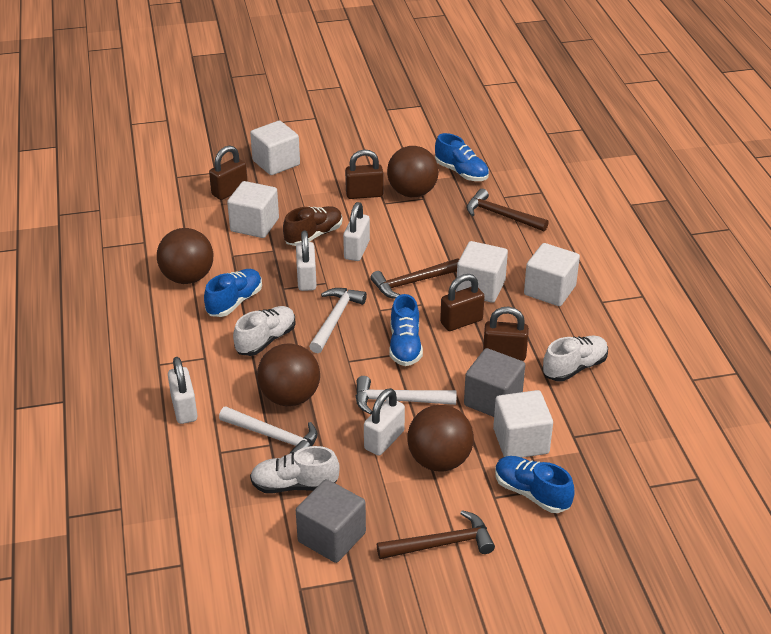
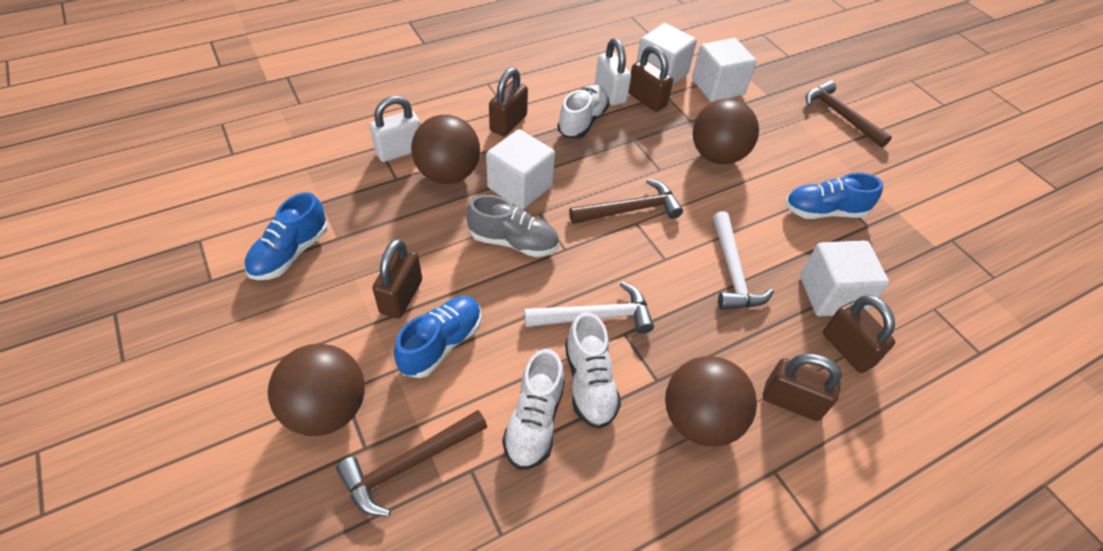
blue shoe: 4 -> 3
brown padlock: 4 -> 5
brown shoe: 1 -> 0
grey cube: 2 -> 0
grey shoe: 0 -> 1
white cube: 5 -> 4
white hammer: 3 -> 2
white padlock: 4 -> 2

